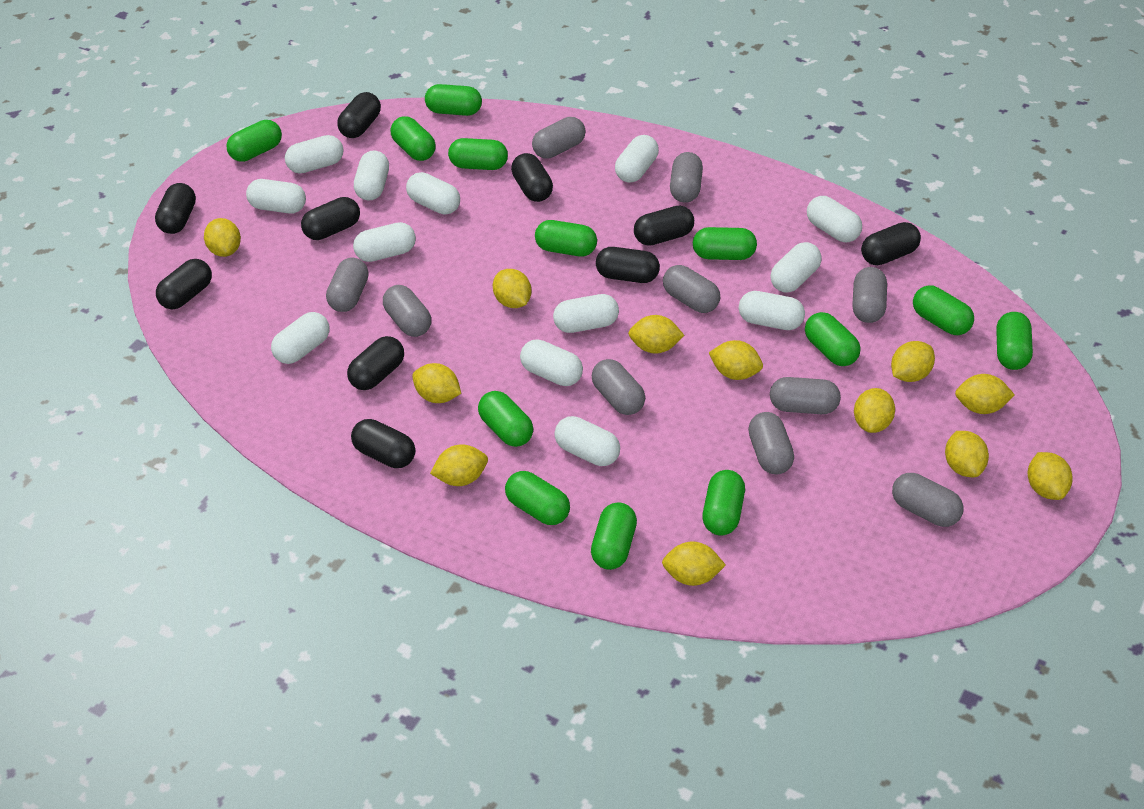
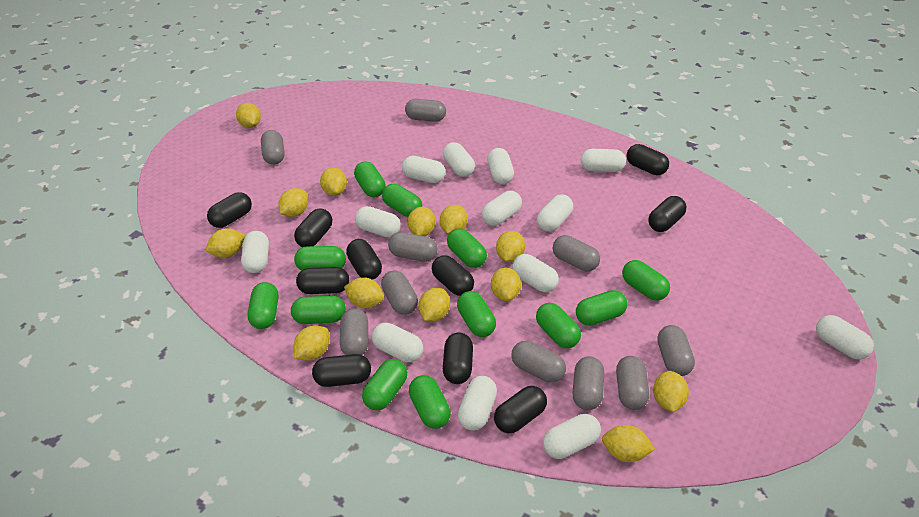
green capsule: 13 -> 12
yellow lemon: 12 -> 13

